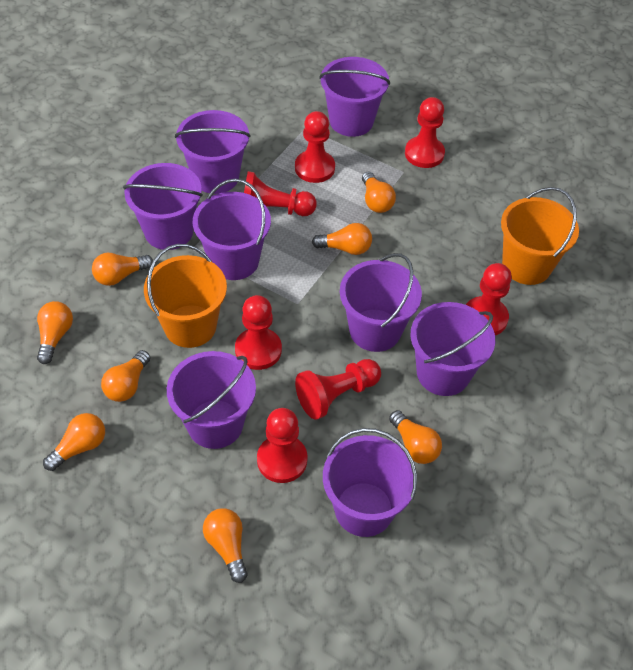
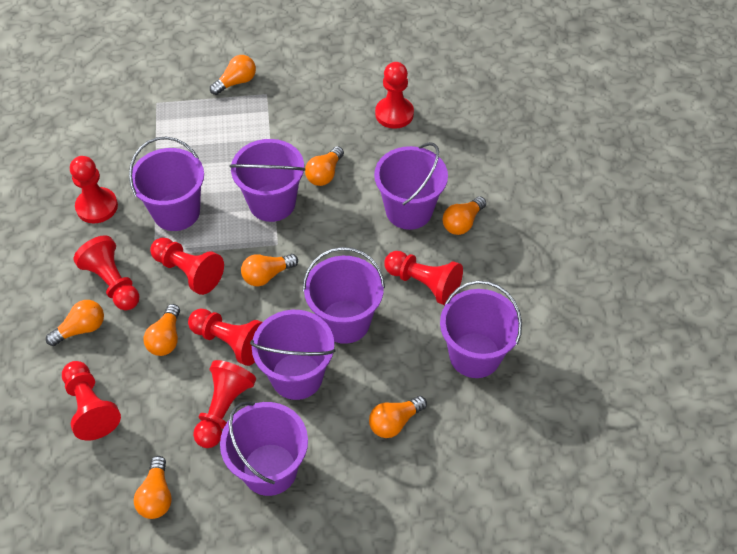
orange bucket: 2 -> 0
purple bucket: 8 -> 7
red pawn: 7 -> 8

